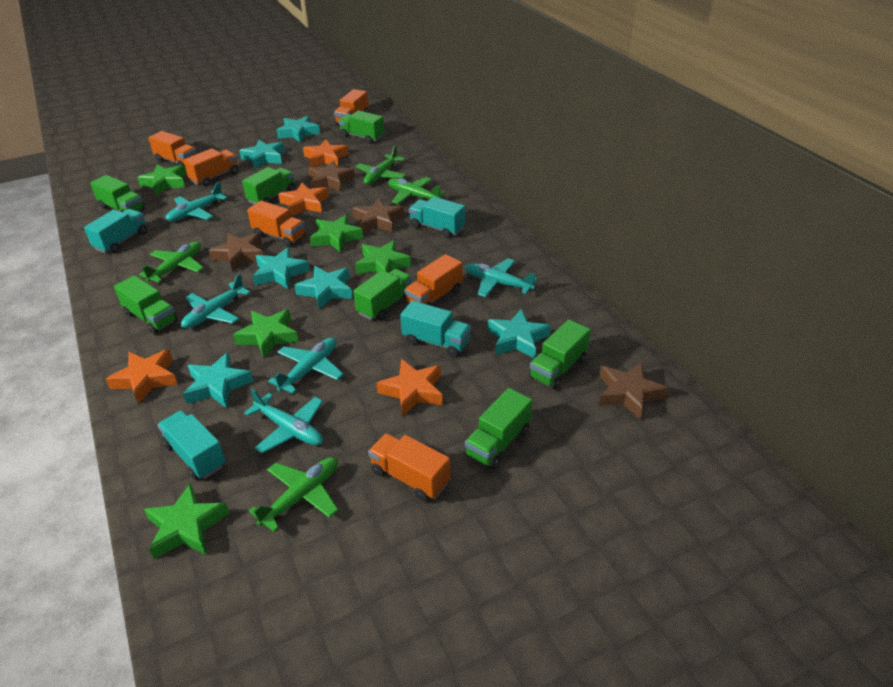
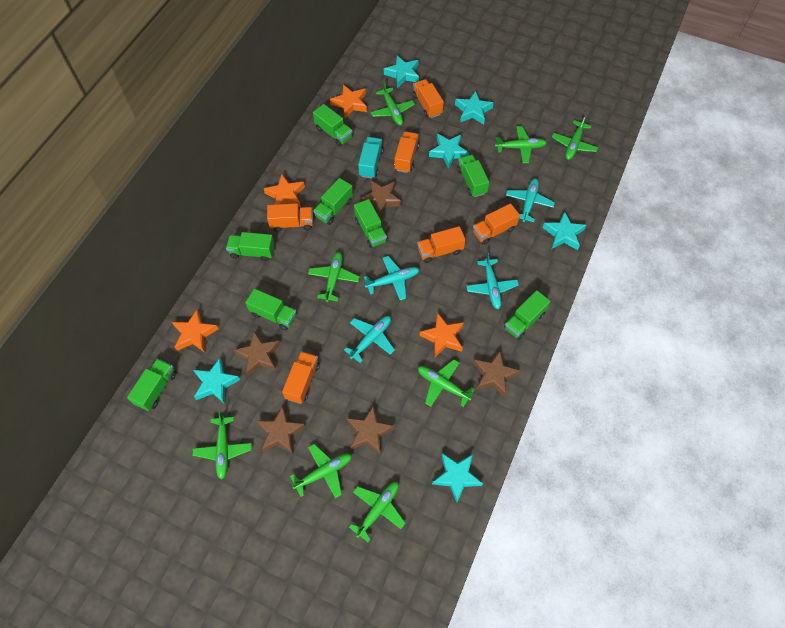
brown star: 4 -> 5
green plane: 4 -> 8
green star: 5 -> 0
green truck: 7 -> 8
turquoise plane: 5 -> 4
turquoise truck: 4 -> 1

